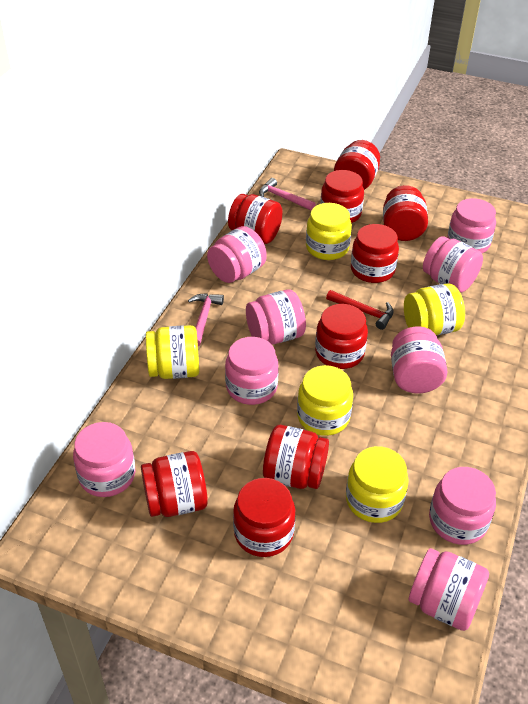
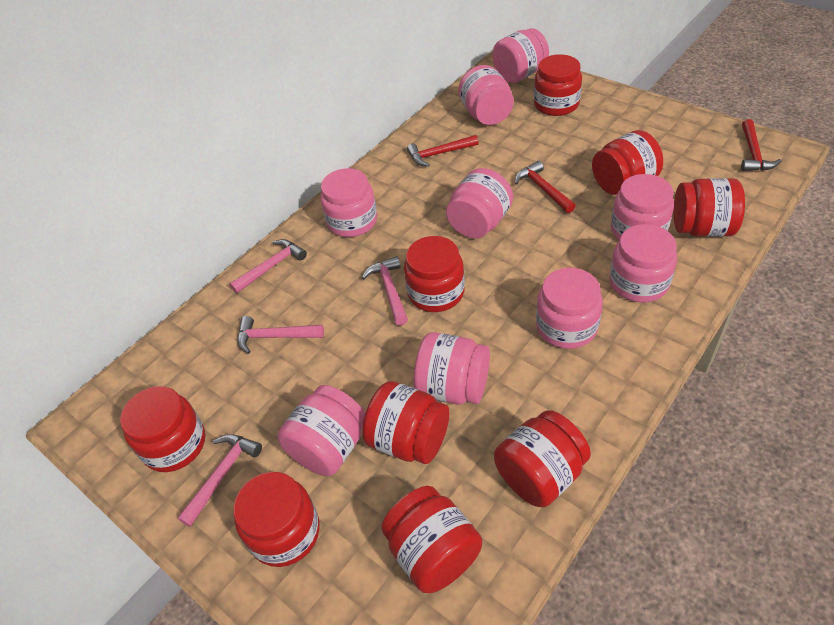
pink hammer: 2 -> 4
red hammer: 1 -> 3
yellow jar: 5 -> 0

